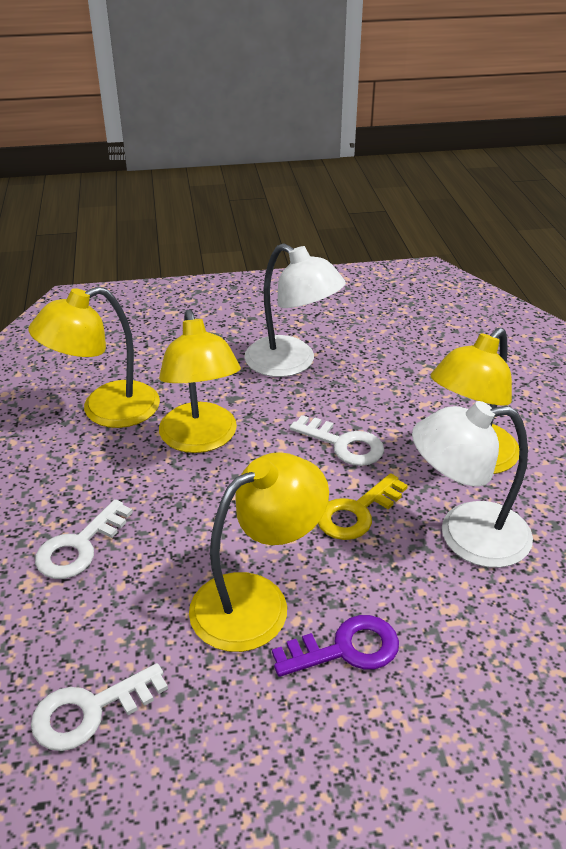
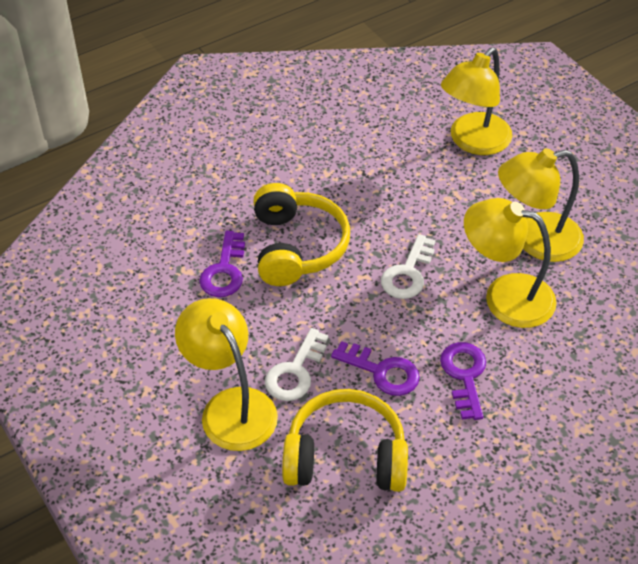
purple key: 1 -> 3
white key: 3 -> 2
white lamp: 2 -> 0
yellow headphones: 0 -> 2
yellow key: 1 -> 0

